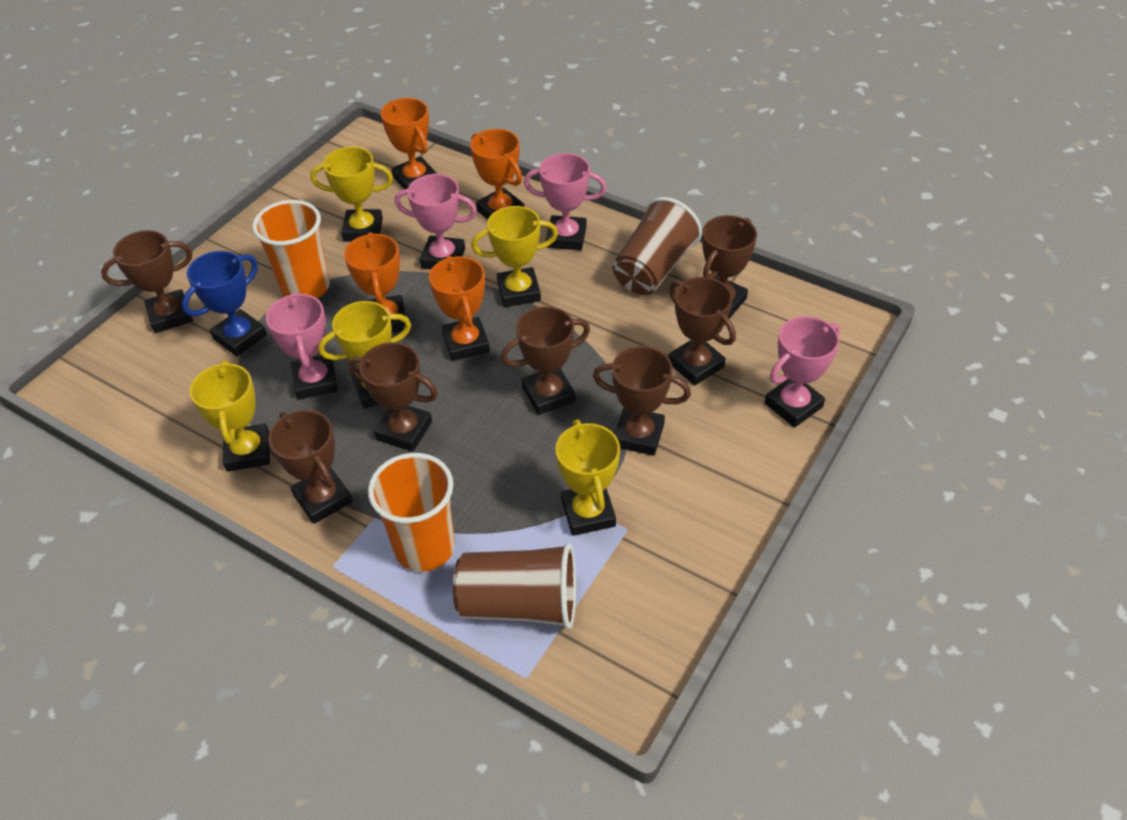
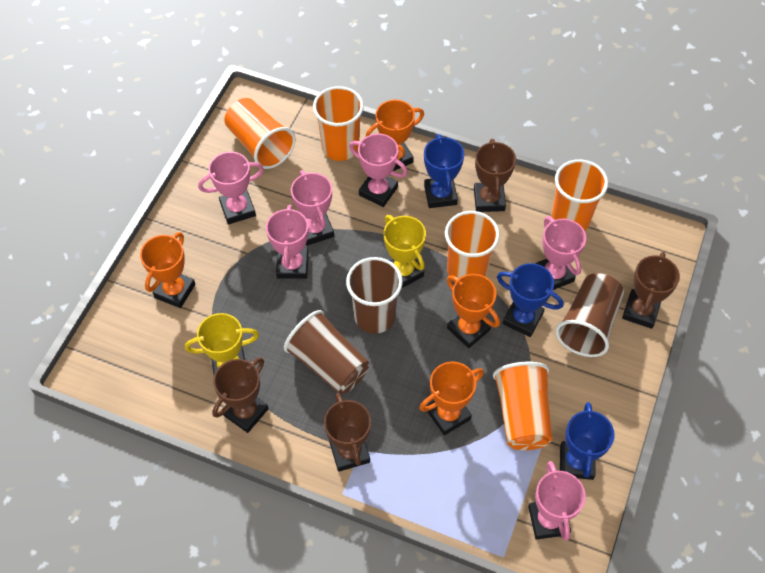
blue trophy: 1 -> 3
brown cup: 2 -> 3
brown trophy: 7 -> 4
orange cup: 2 -> 5
pink trophy: 4 -> 6
yellow trophy: 5 -> 2

